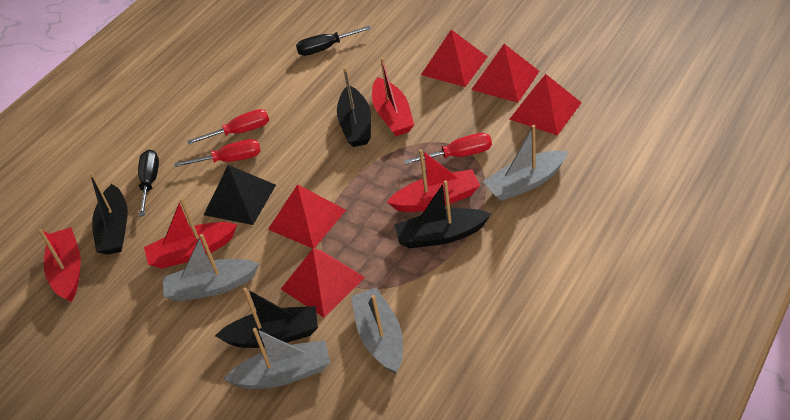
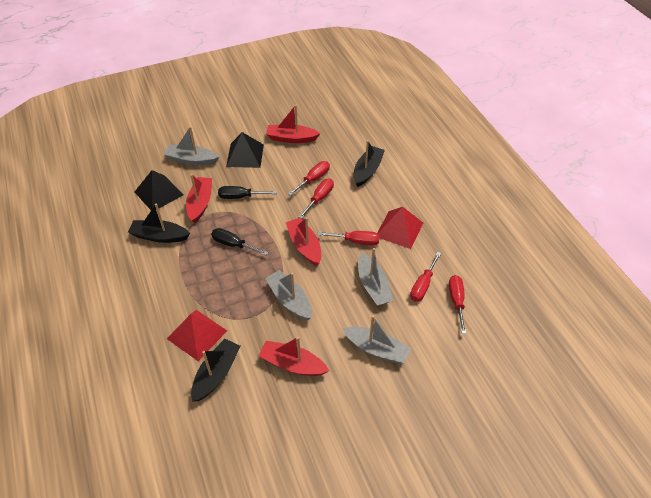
black boat: 4 -> 3
black pyramid: 1 -> 2
red pyramid: 5 -> 2
red screwdriver: 3 -> 5

